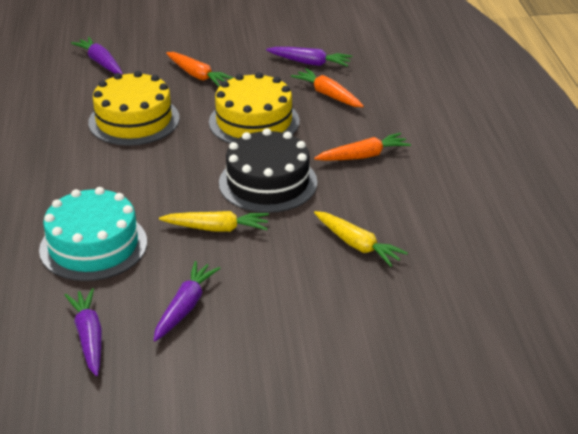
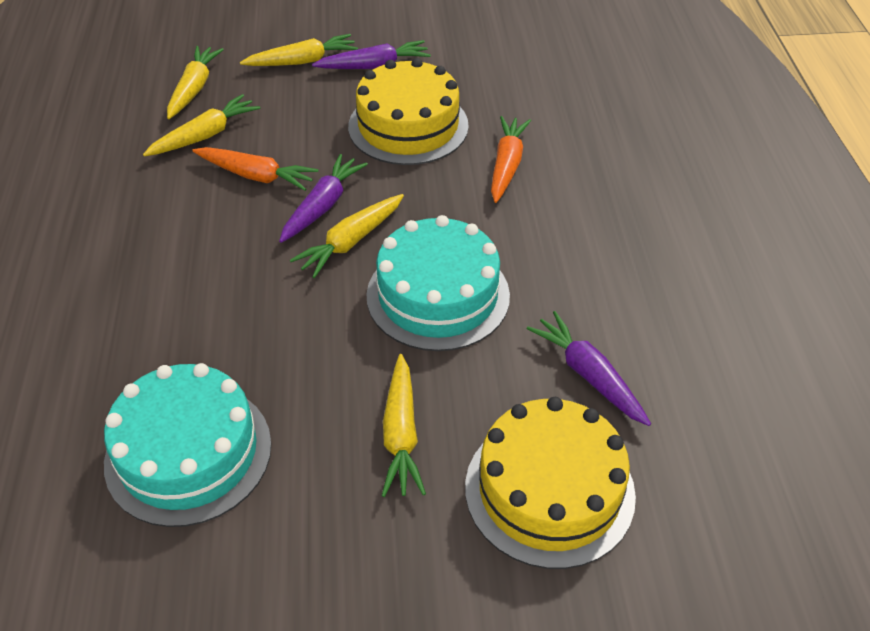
black cake: 1 -> 0
orange carrot: 3 -> 2
purple carrot: 4 -> 3
turquoise cake: 1 -> 2
yellow carrot: 2 -> 5

